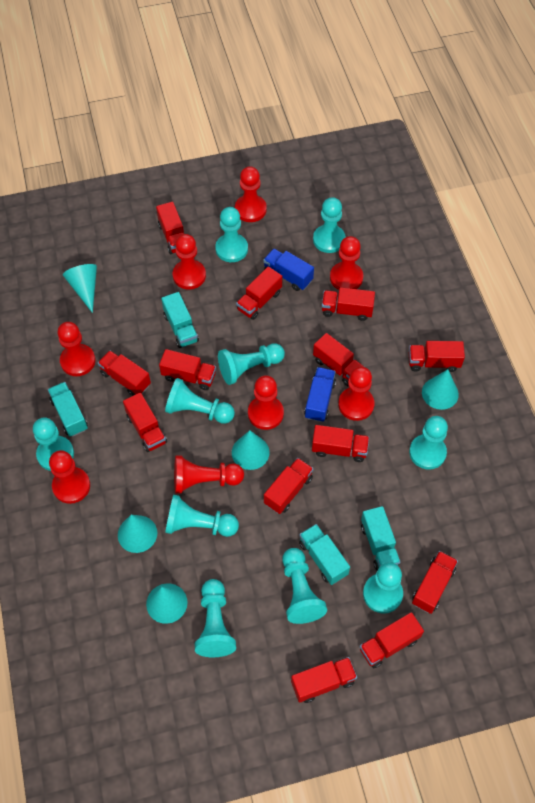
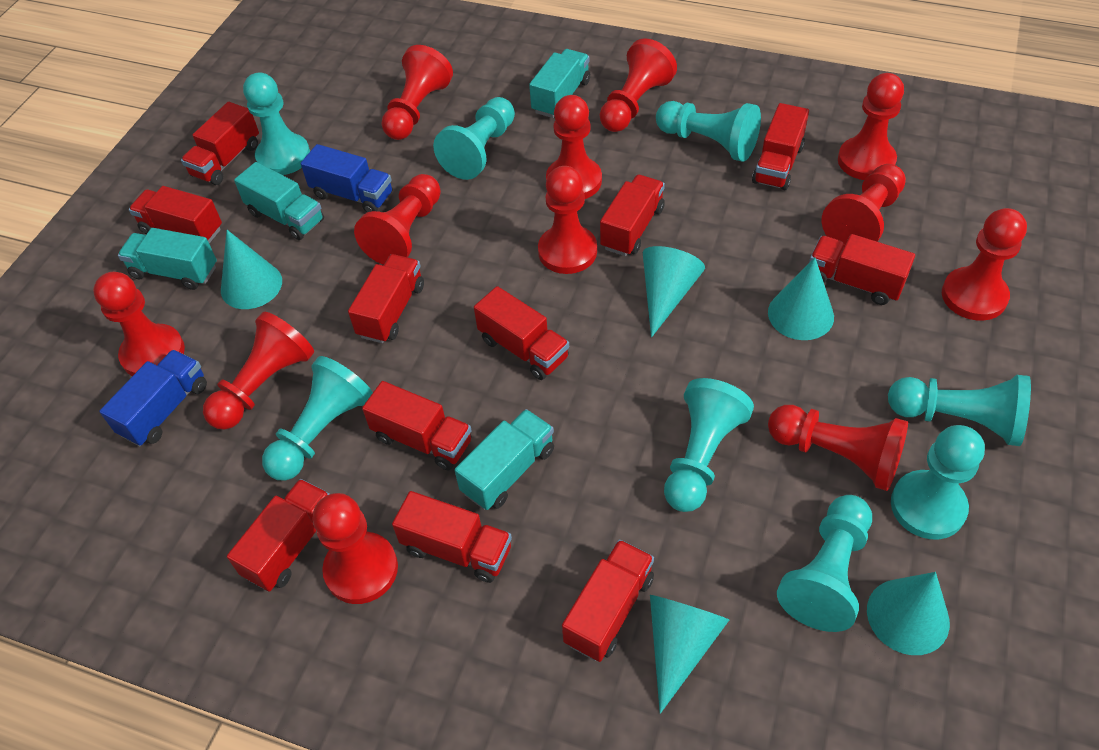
red pawn: 8 -> 12
red truck: 13 -> 11
turquoise pawn: 10 -> 8

